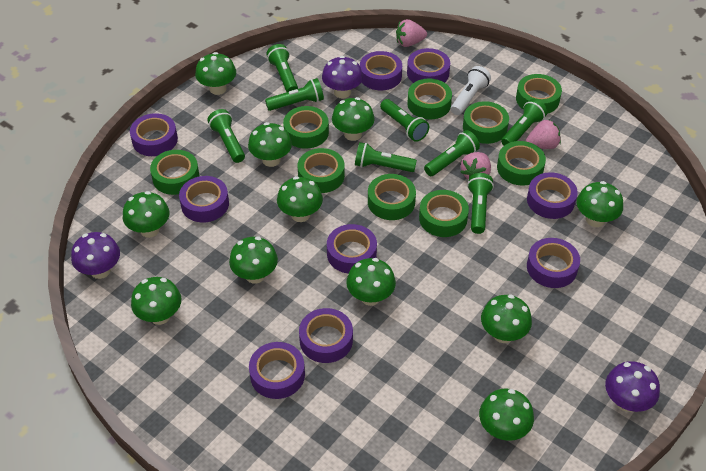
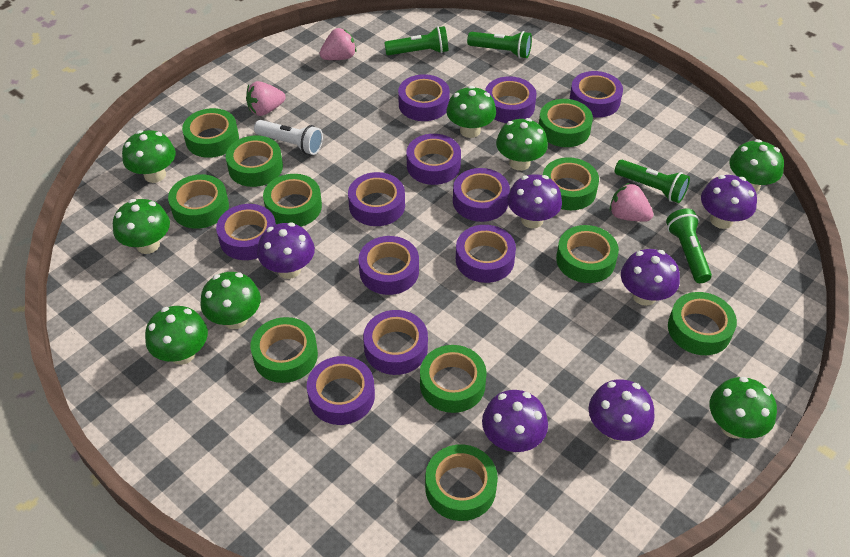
green flashlight: 8 -> 4
green mushroom: 11 -> 8
green tape: 9 -> 11
purple mushroom: 3 -> 6
purple tape: 9 -> 11

